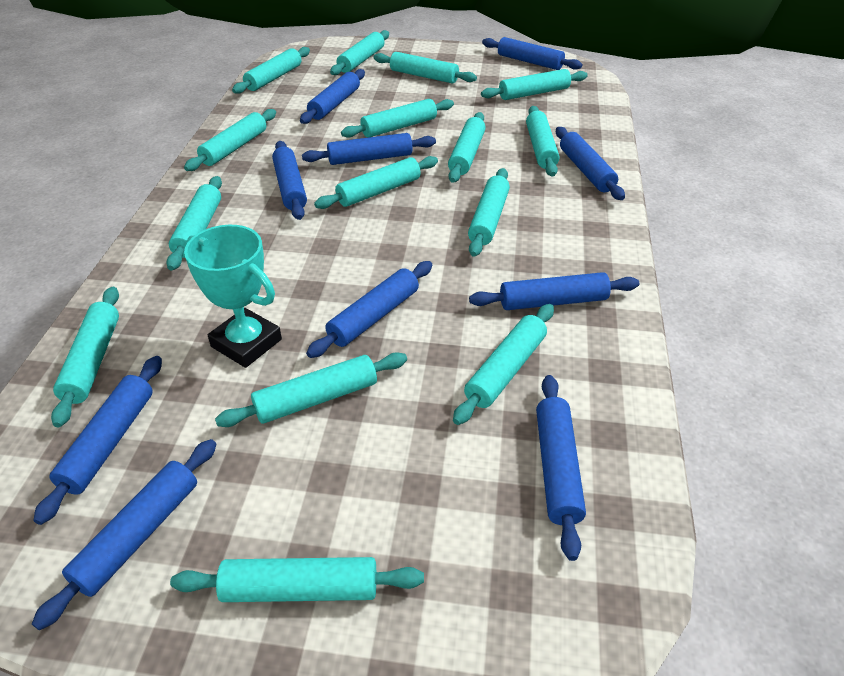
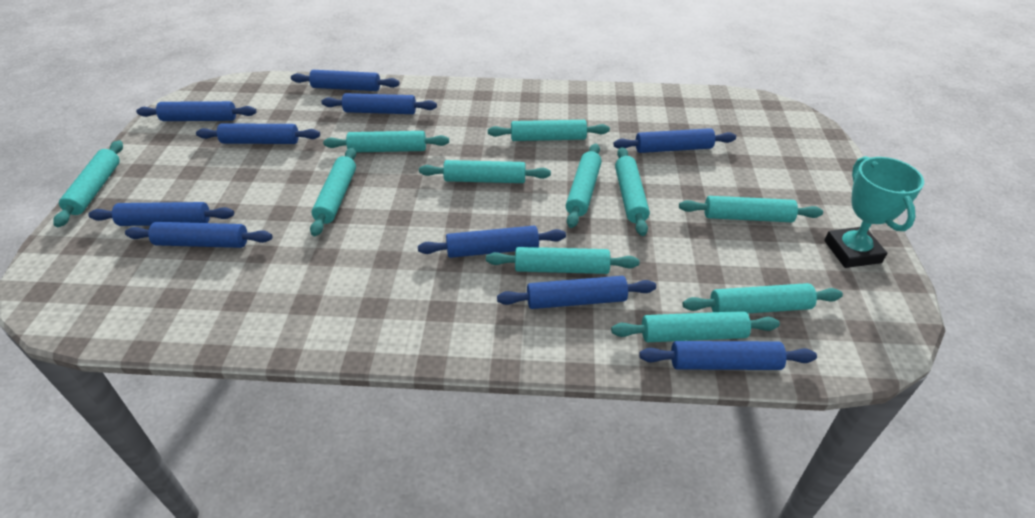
turquoise rolling pin: 15 -> 11

